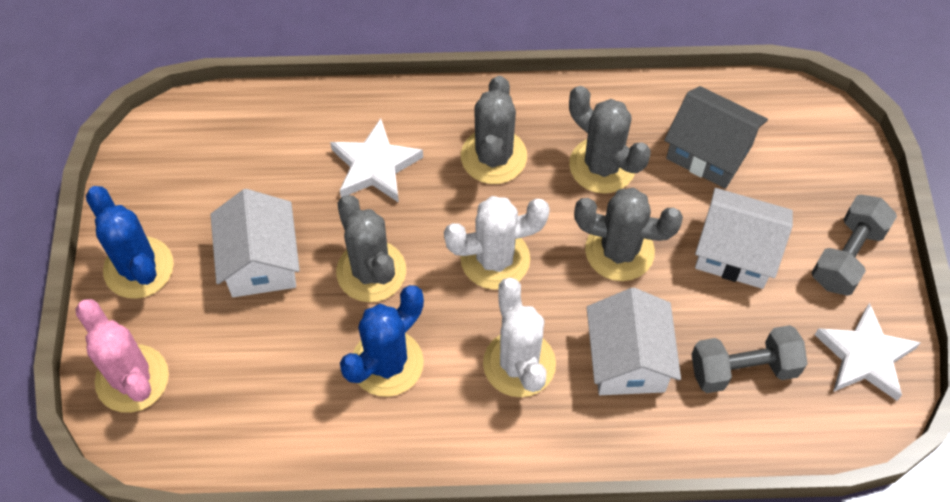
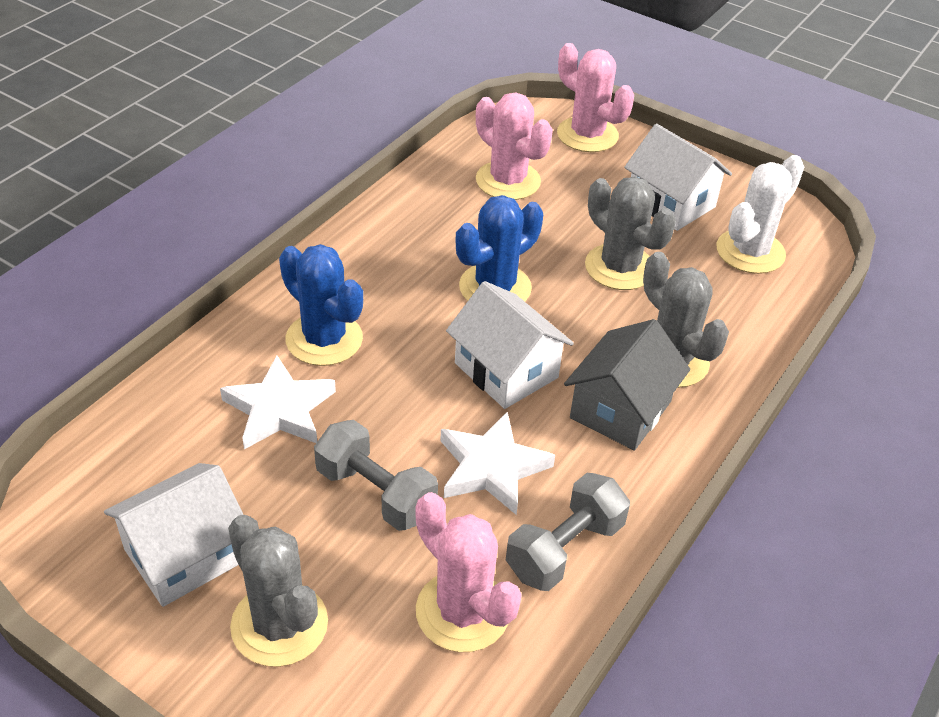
grey cactus: 4 -> 3
pink cactus: 1 -> 3
white cactus: 2 -> 1

